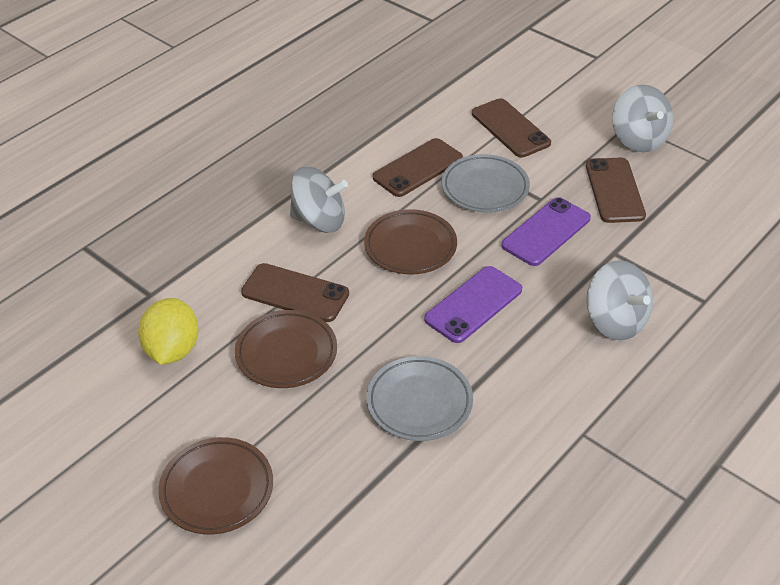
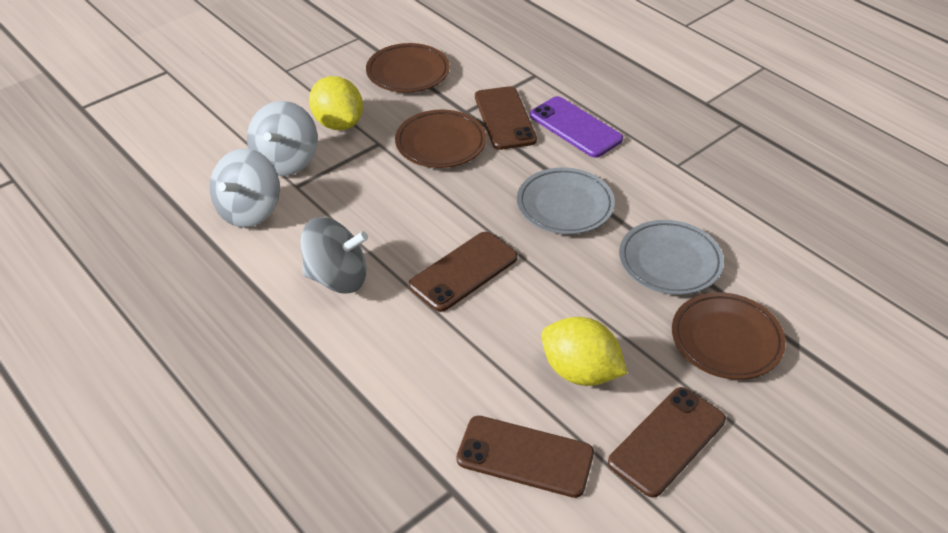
purple phone: 2 -> 1
yellow lemon: 1 -> 2

